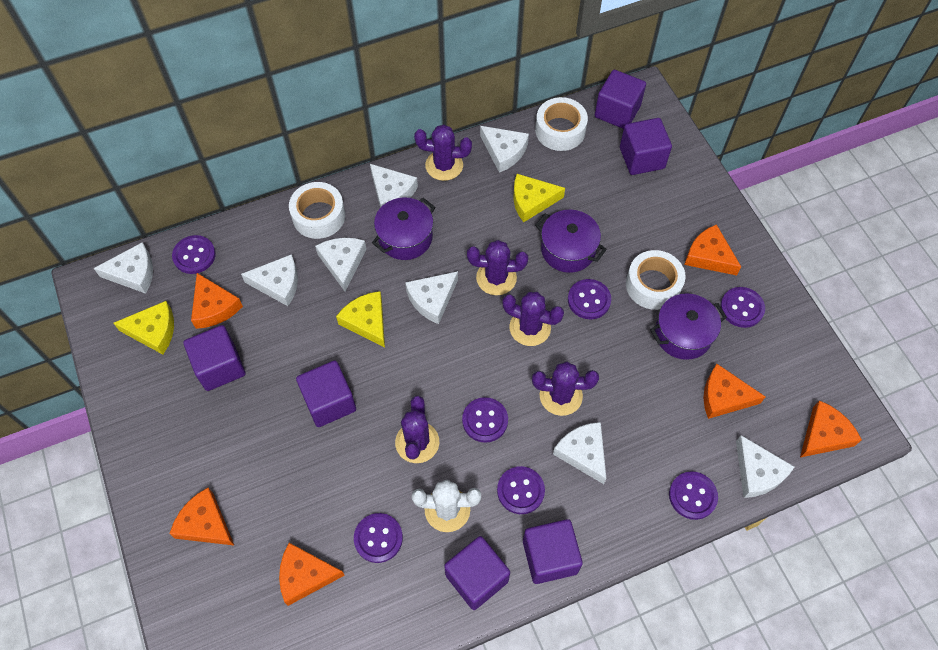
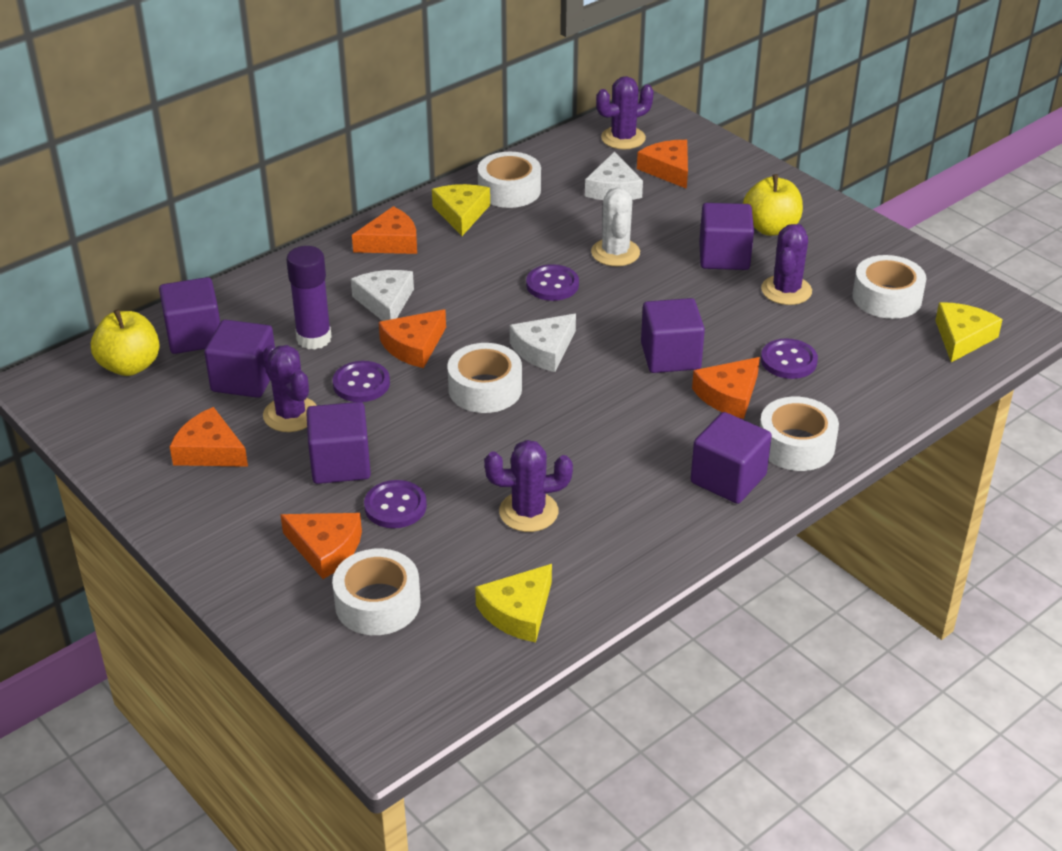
purple button: 7 -> 4
purple cactus: 5 -> 4
purple glue stick: 0 -> 1
purple pot: 3 -> 0
white cheese: 8 -> 3
white tape: 3 -> 5
yellow apple: 0 -> 2

